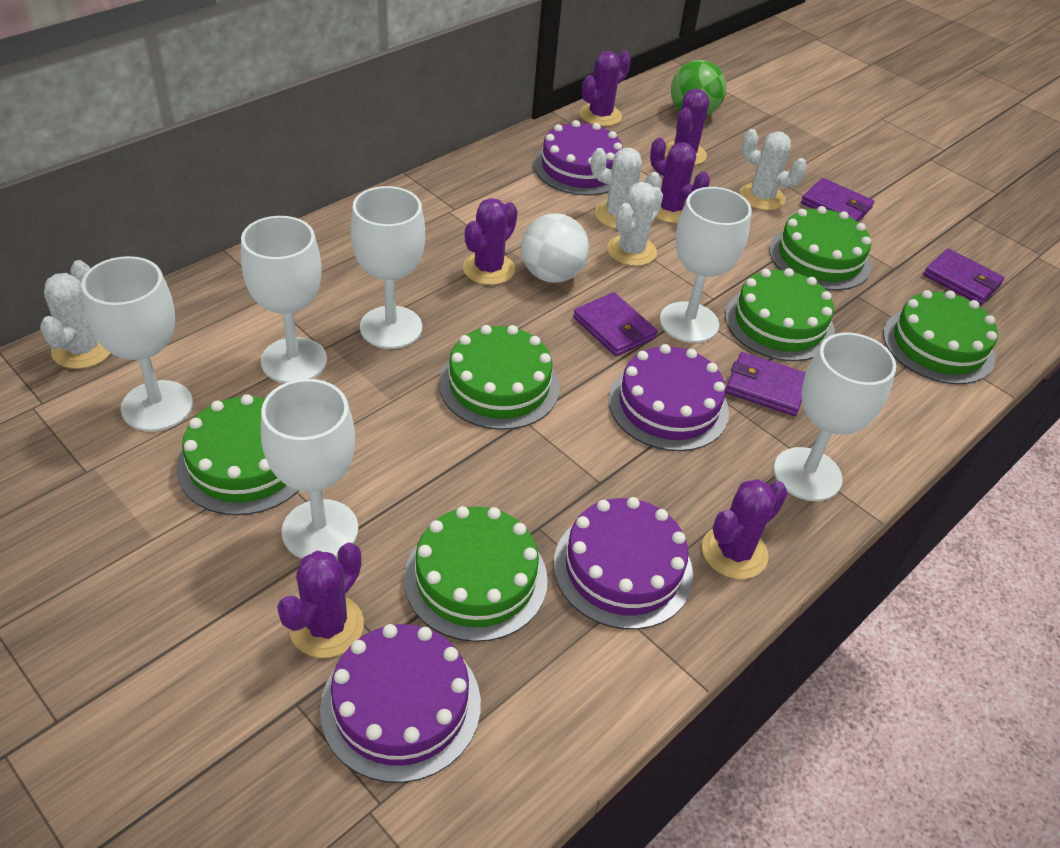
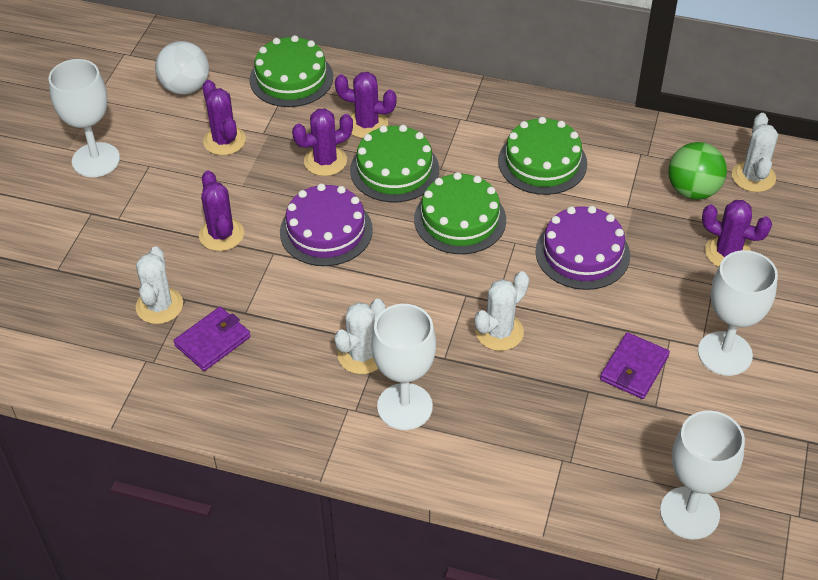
green cake: 6 -> 4
purple cactus: 6 -> 5
purple cake: 4 -> 2
purple wallet: 4 -> 2
white goblet: 6 -> 4

